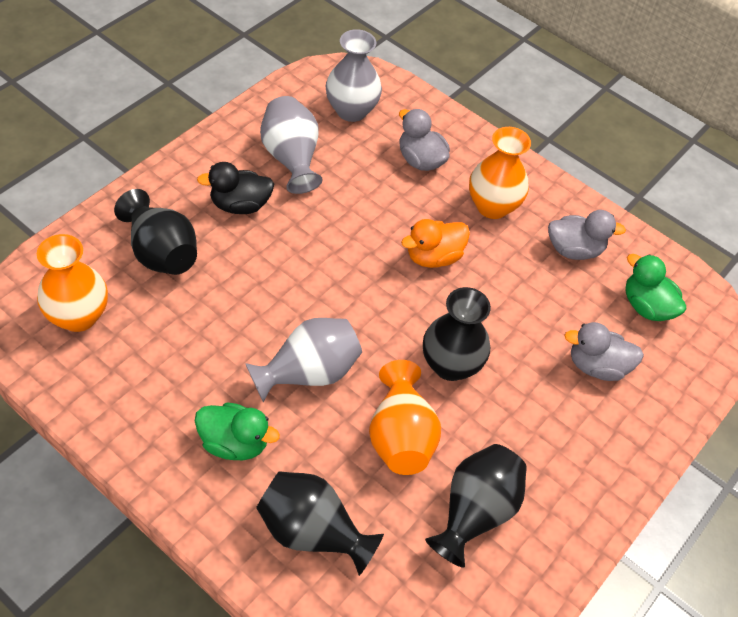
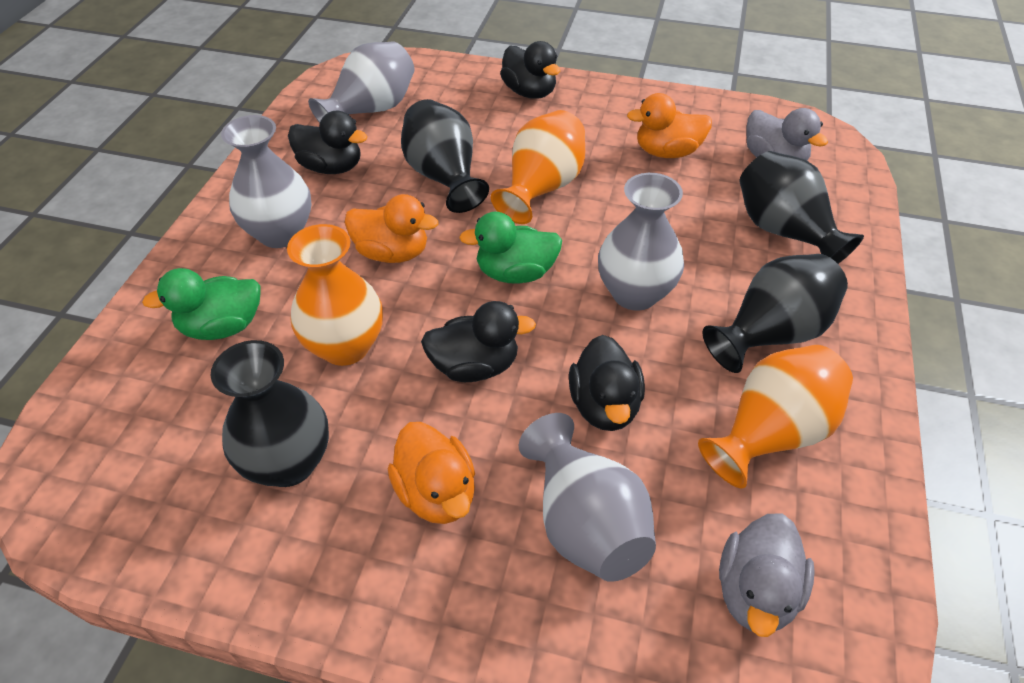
black duck: 1 -> 4
grey duck: 3 -> 2
grey vase: 3 -> 4
orange duck: 1 -> 3

